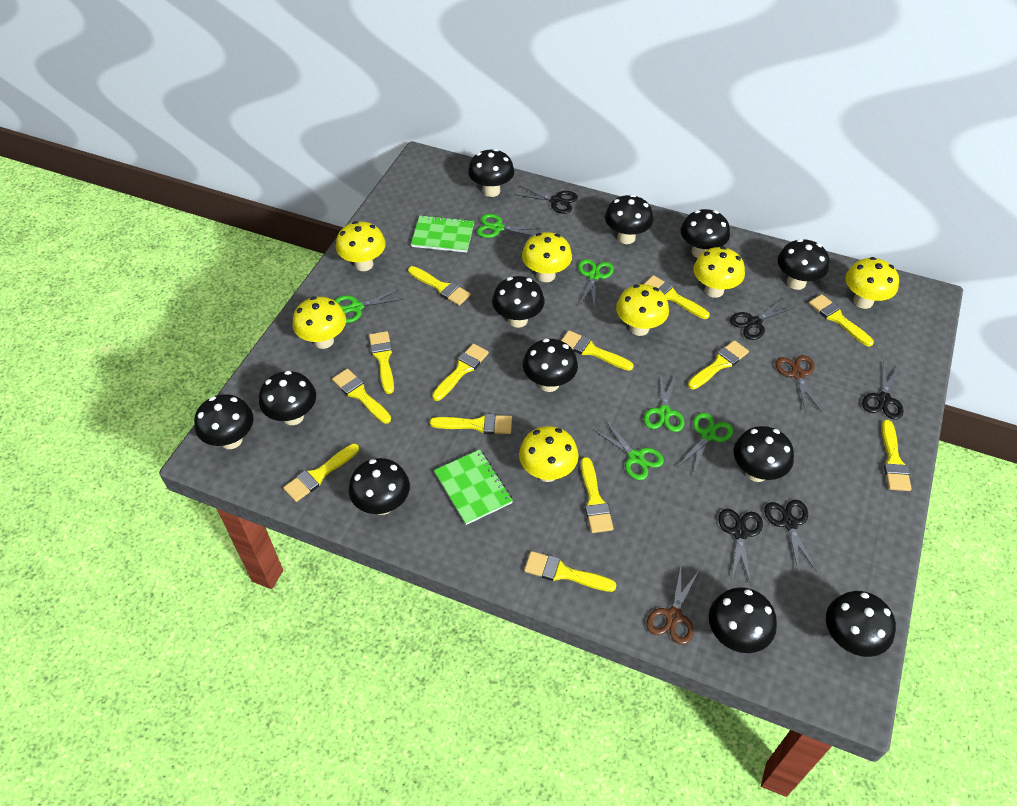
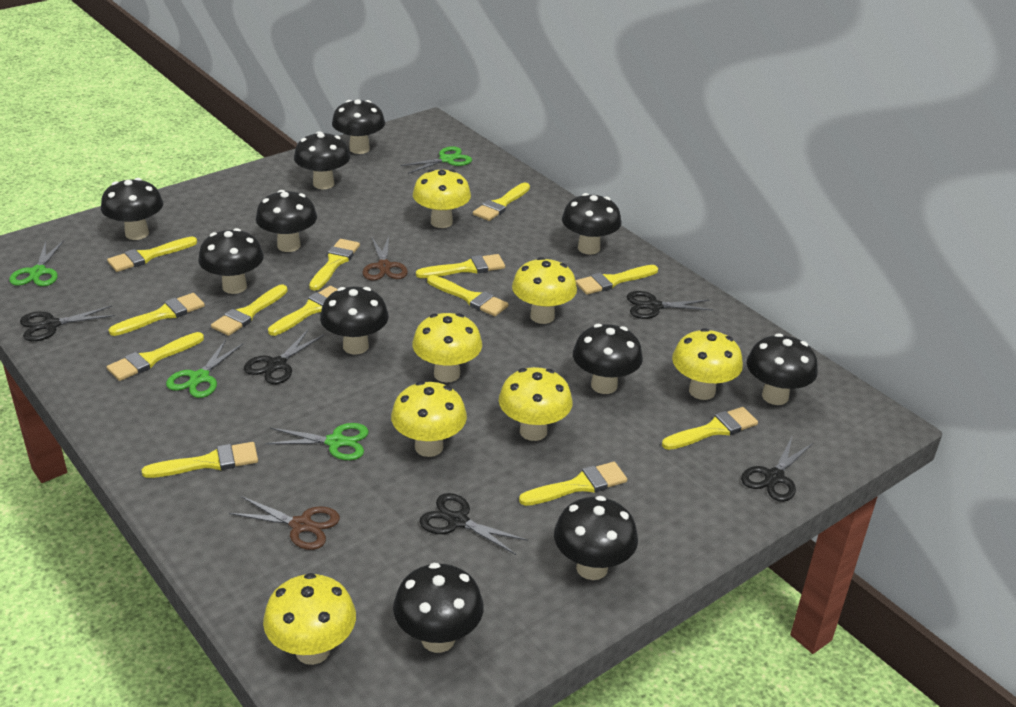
black mushroom: 12 -> 11
green notebook: 2 -> 0
green scissors: 6 -> 4

